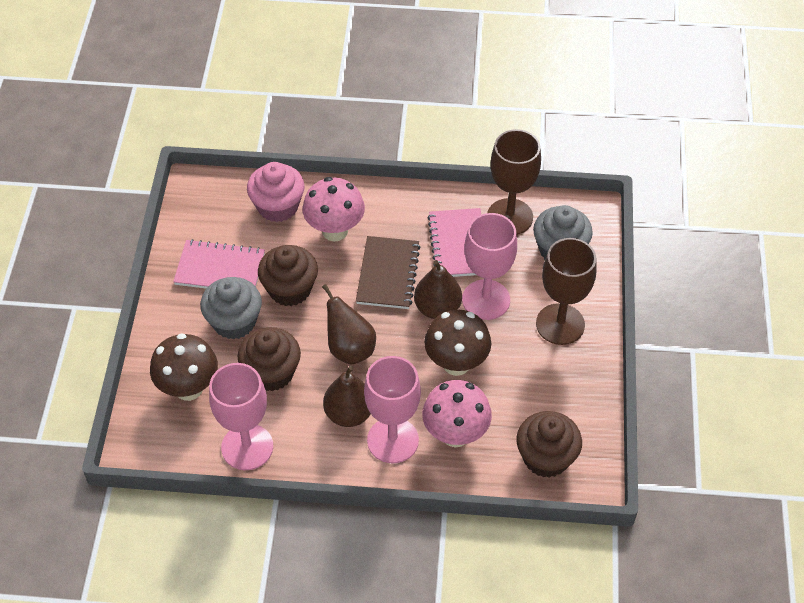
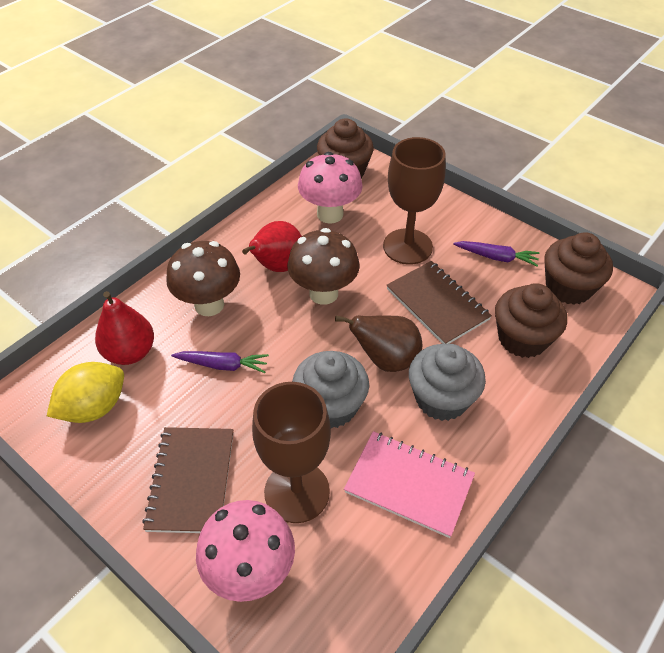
brown notebook: 1 -> 2
brown pear: 3 -> 1
pink cupcake: 1 -> 0
pink goblet: 3 -> 0
pink notebook: 2 -> 1
purple carrot: 0 -> 2
red pear: 0 -> 2
yellow lemon: 0 -> 1

